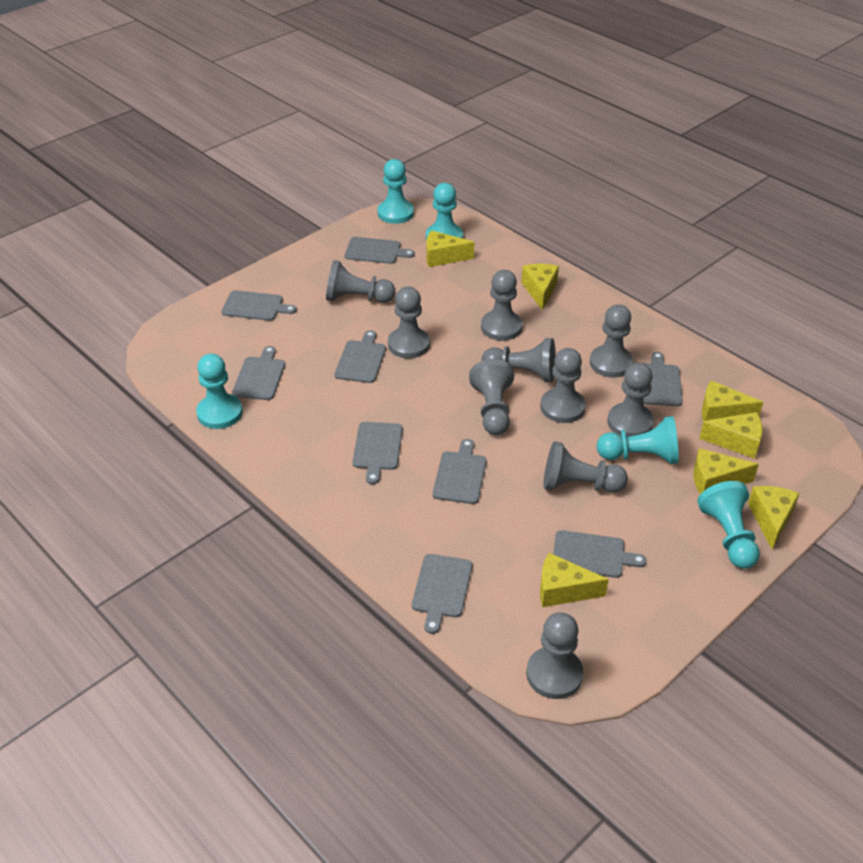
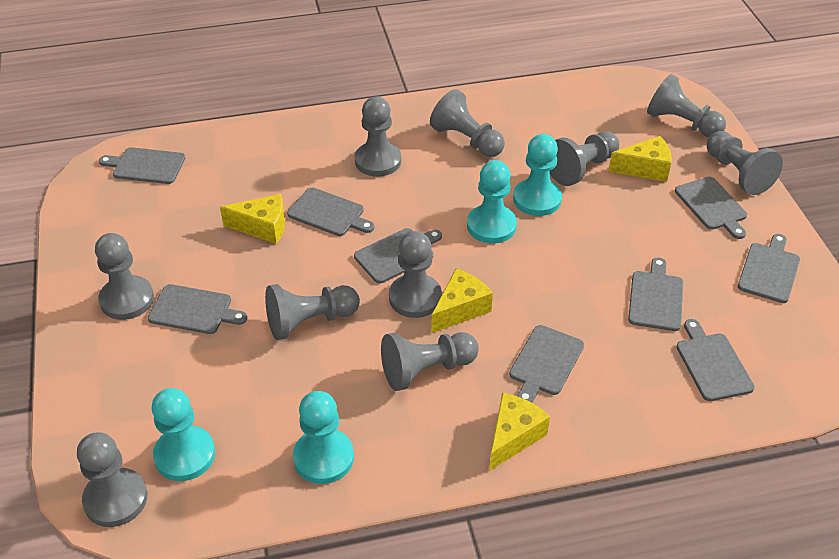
turquoise pawn: 5 -> 4
yellow cheese: 7 -> 4

